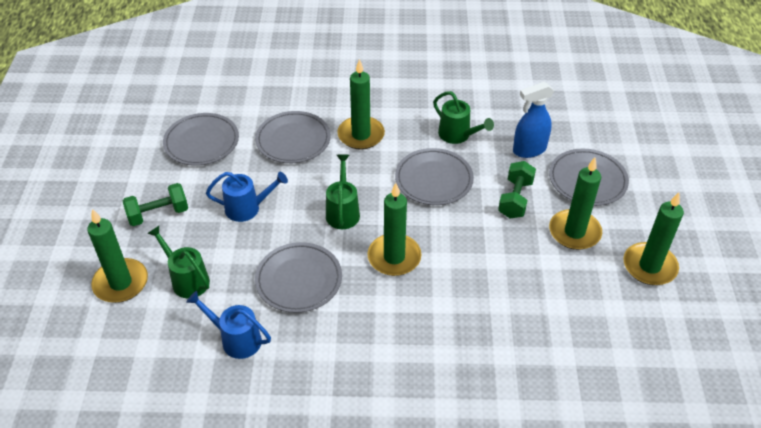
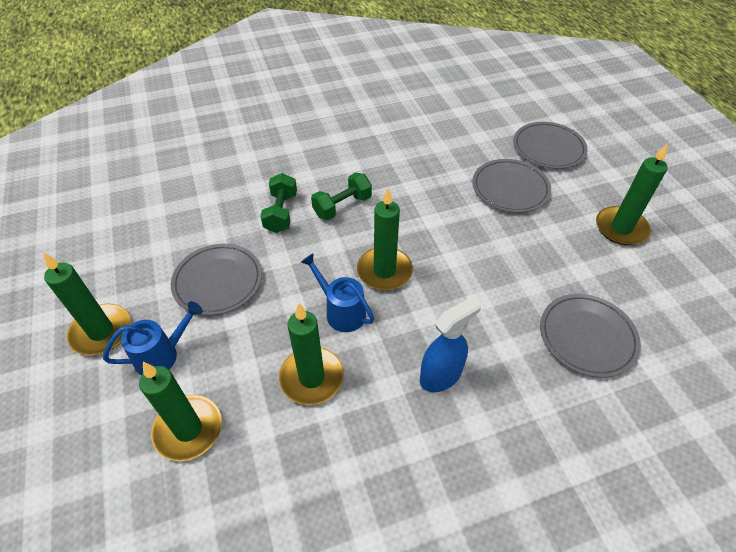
green watering can: 3 -> 0
grey plate: 5 -> 4

